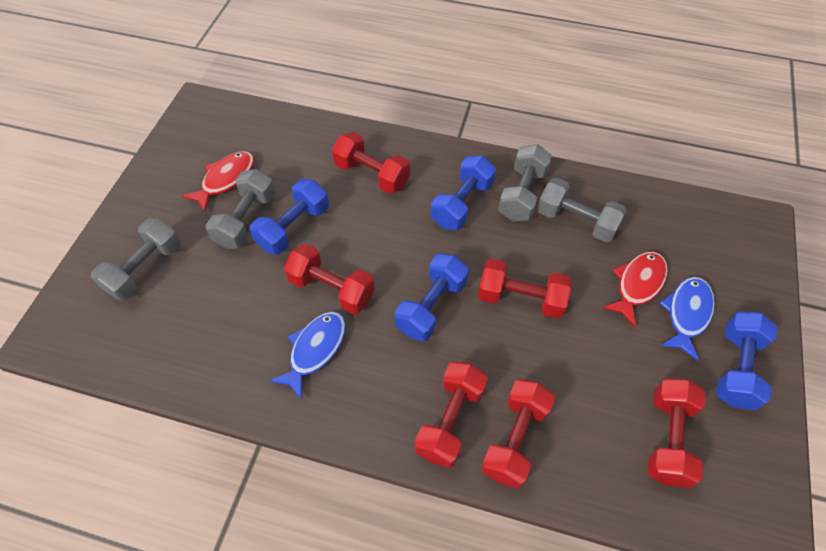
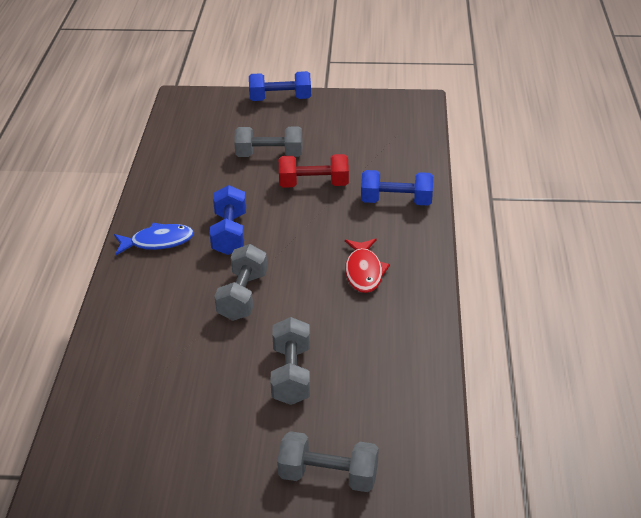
blue dumbbell: 4 -> 3
blue fish: 2 -> 1
red dumbbell: 6 -> 1
red fish: 2 -> 1

